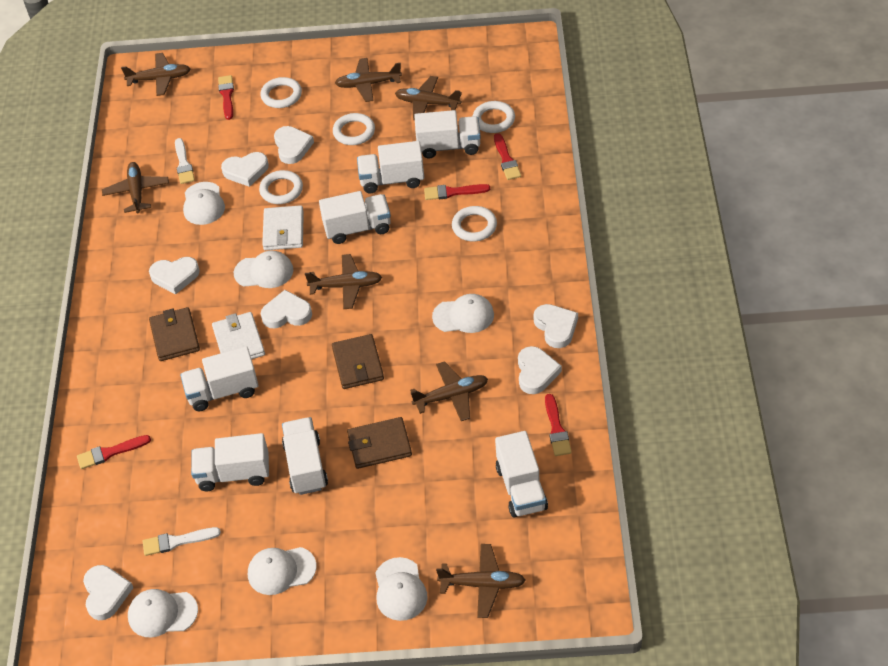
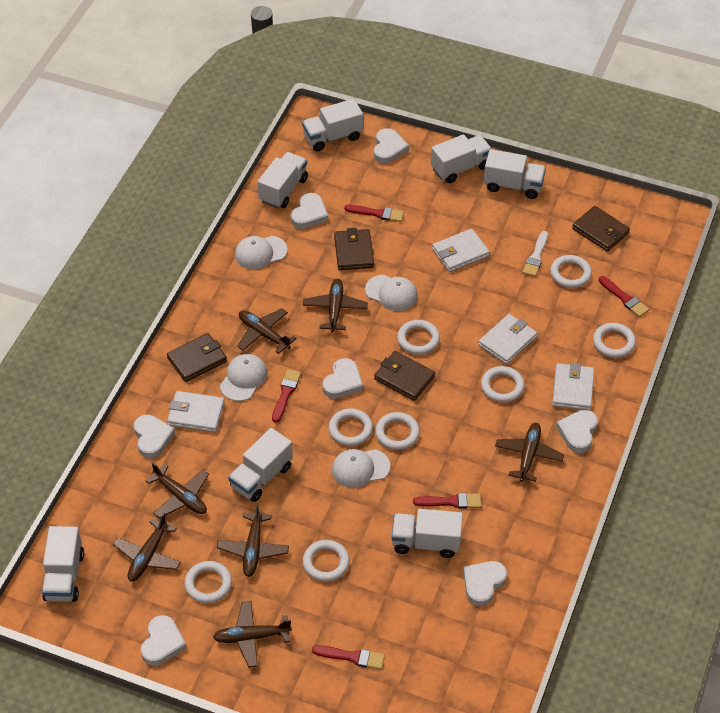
brown wallet: 3 -> 4
white brush: 2 -> 1
white cap: 6 -> 4
white ring: 5 -> 8
white wallet: 2 -> 4

